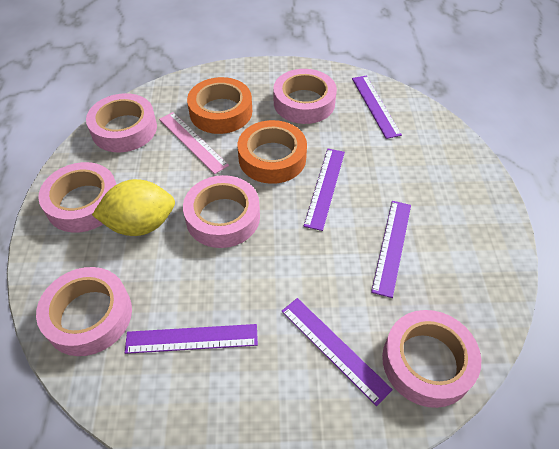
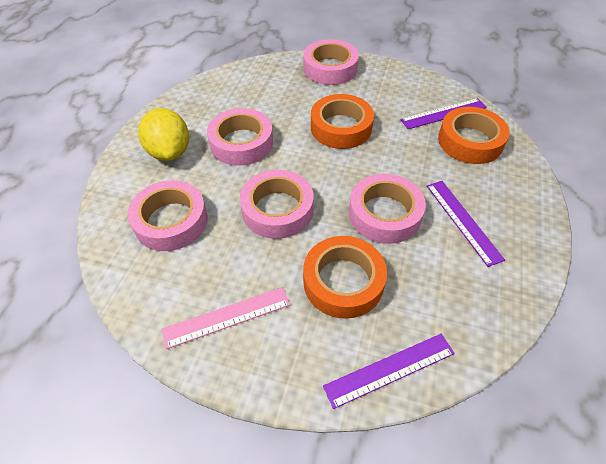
orange tape: 2 -> 3
pink tape: 6 -> 5
purple ruler: 5 -> 3

